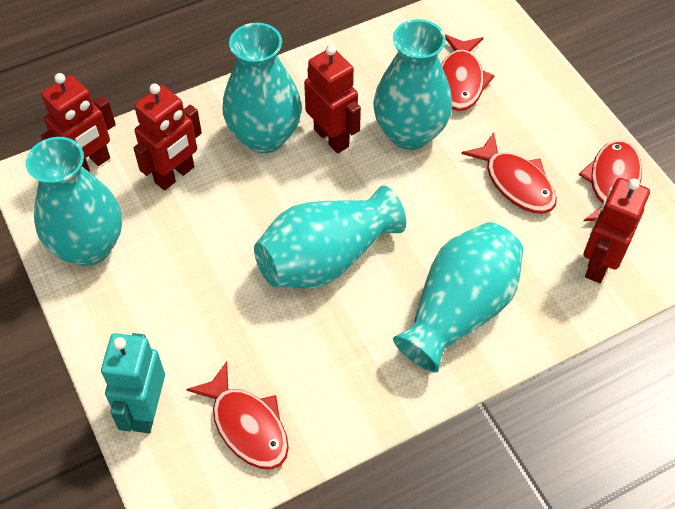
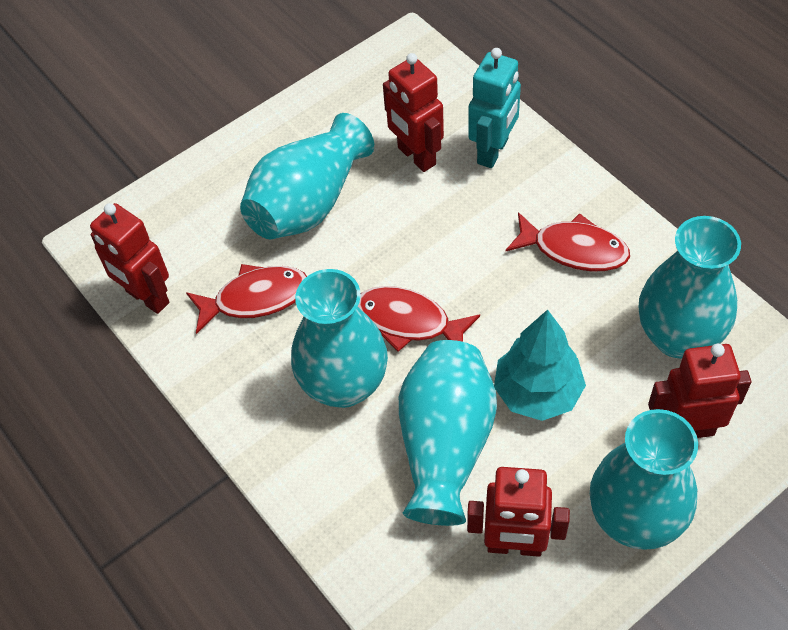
red fish: 4 -> 3
turquoise tree: 0 -> 1

